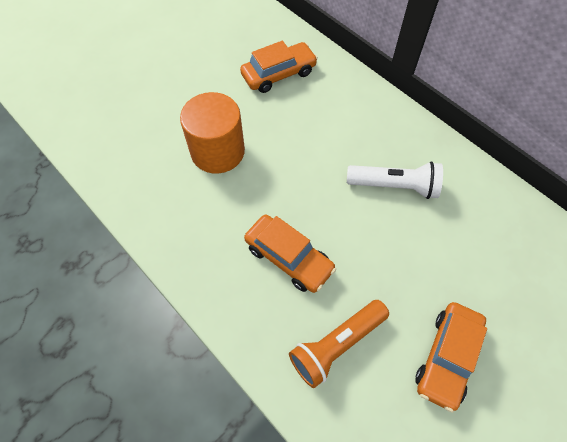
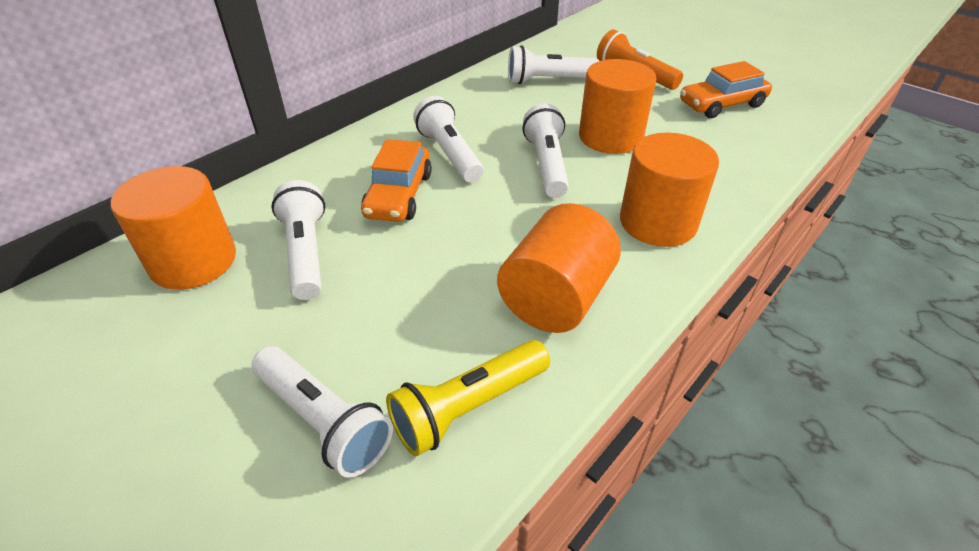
orange car: 3 -> 2
orange cylinder: 1 -> 4
white flashlight: 1 -> 5
yellow flashlight: 0 -> 1

